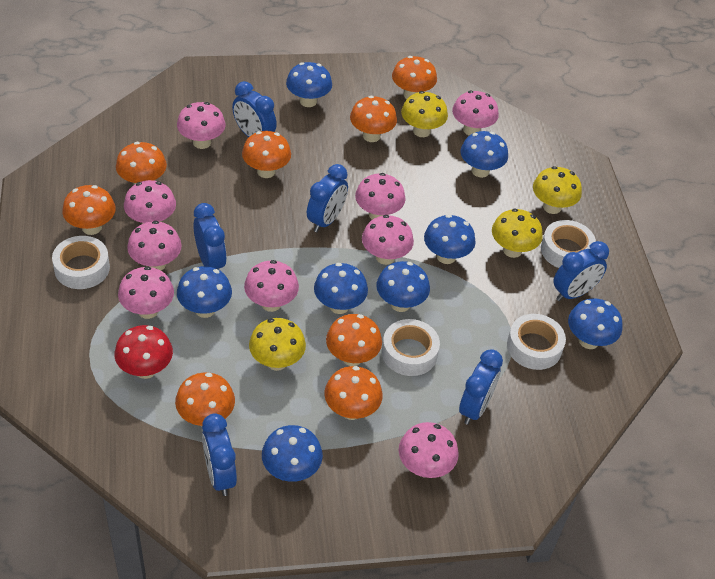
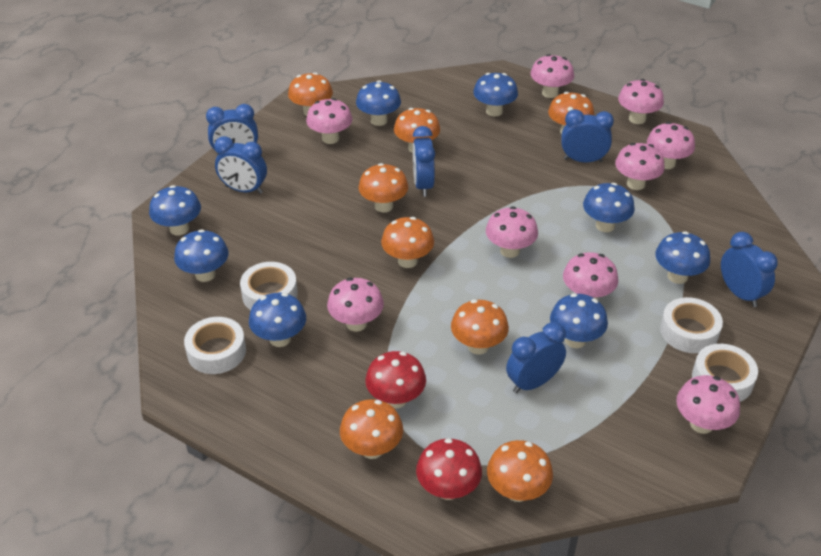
red mushroom: 1 -> 2
yellow mushroom: 4 -> 0

